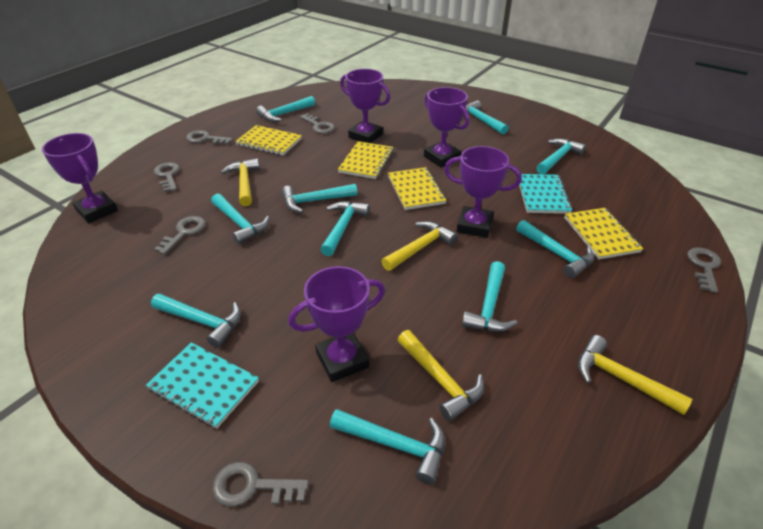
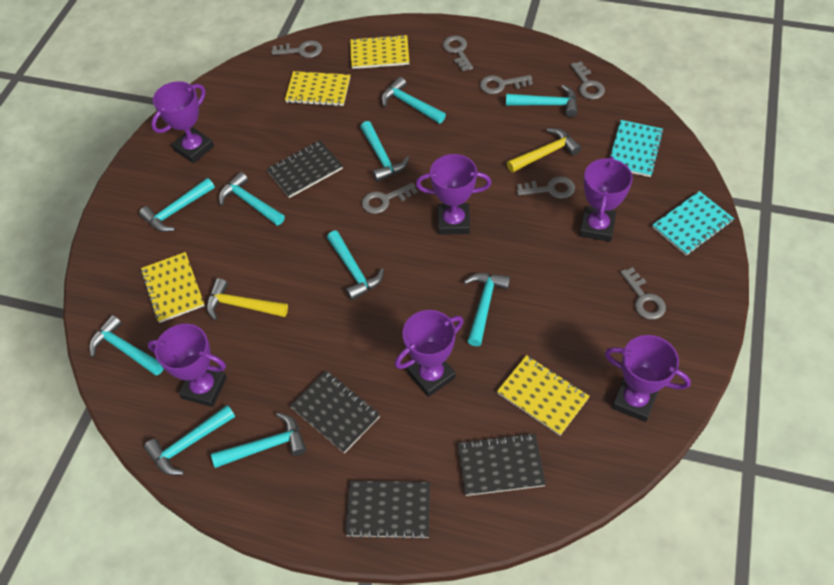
black notebook: 0 -> 4
grey key: 6 -> 7
purple trophy: 5 -> 6
yellow hammer: 4 -> 2

